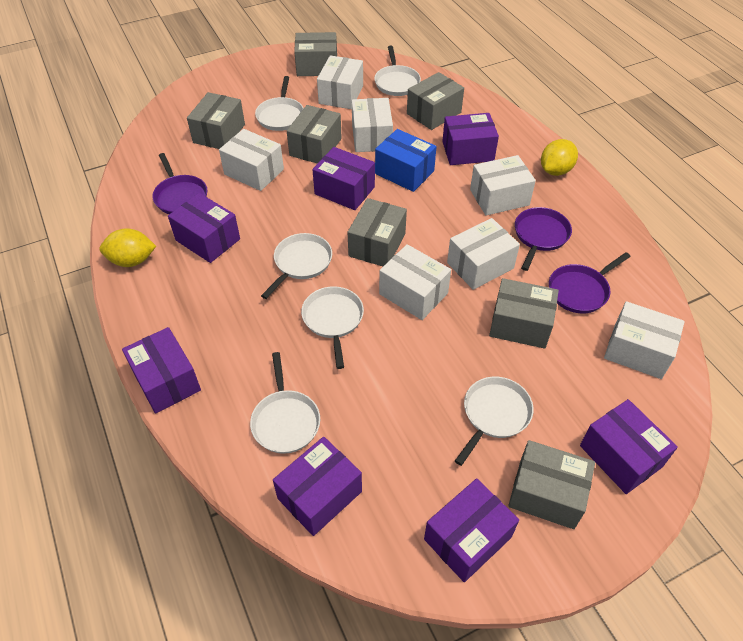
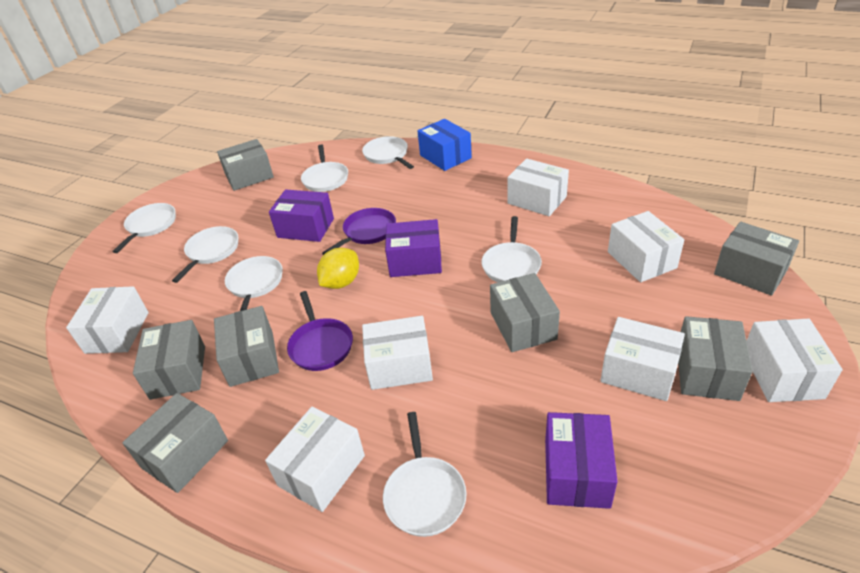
purple box: 7 -> 3
purple pan: 3 -> 2
white pan: 6 -> 7
yellow lemon: 2 -> 1

